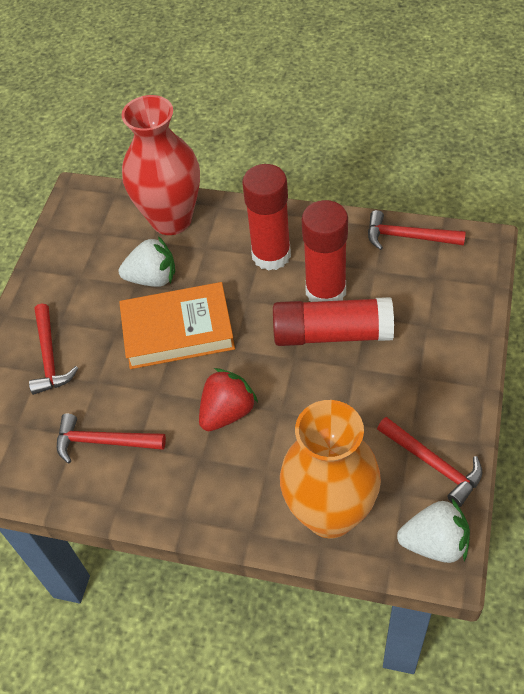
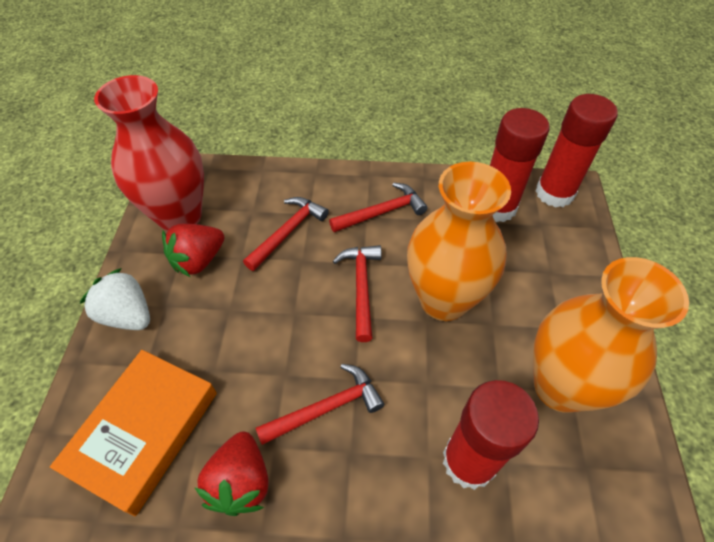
orange vase: 1 -> 2
red strawberry: 1 -> 2
white strawberry: 2 -> 1

